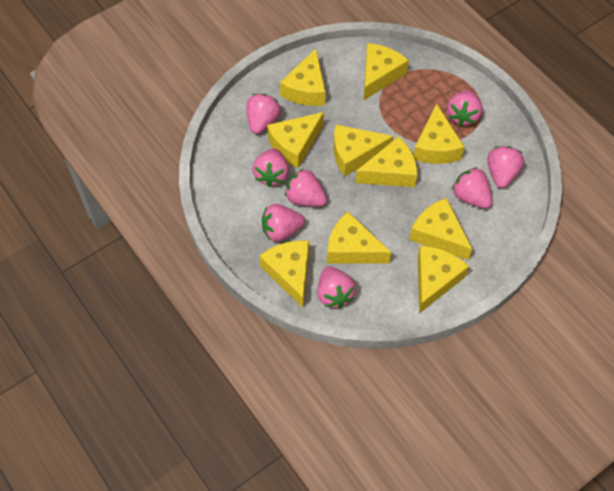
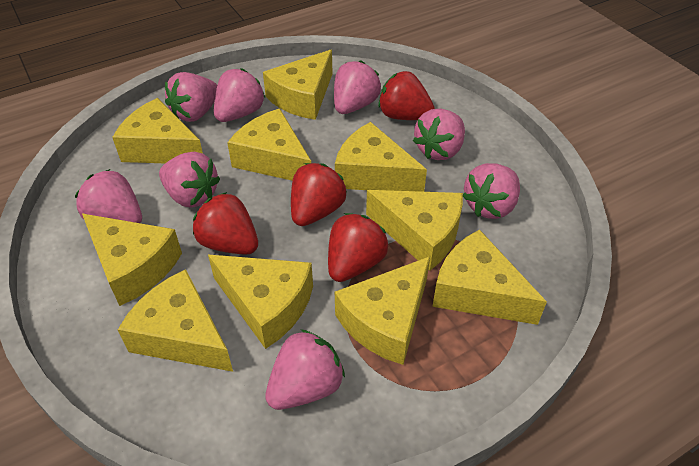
red strawberry: 0 -> 4

